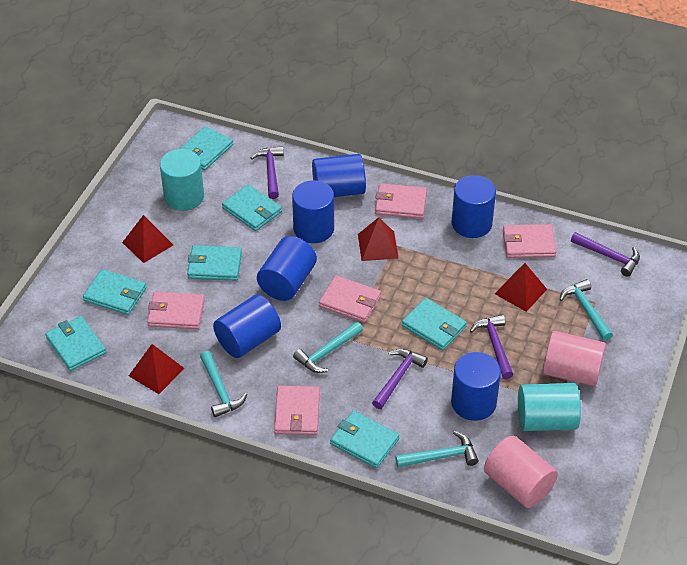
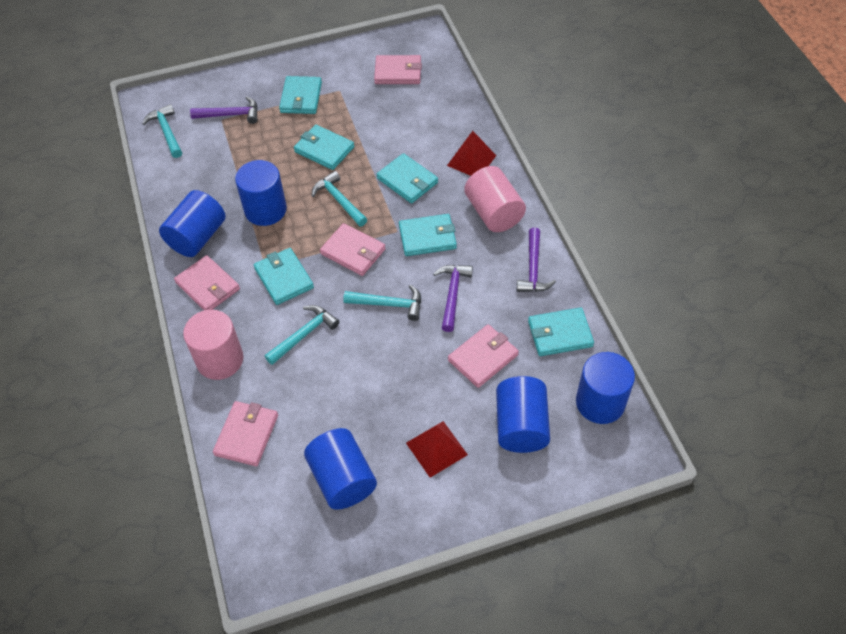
blue cylinder: 6 -> 5
purple hammer: 4 -> 3
red pyramid: 4 -> 2
turquoise cylinder: 2 -> 0
turquoise wallet: 7 -> 6

